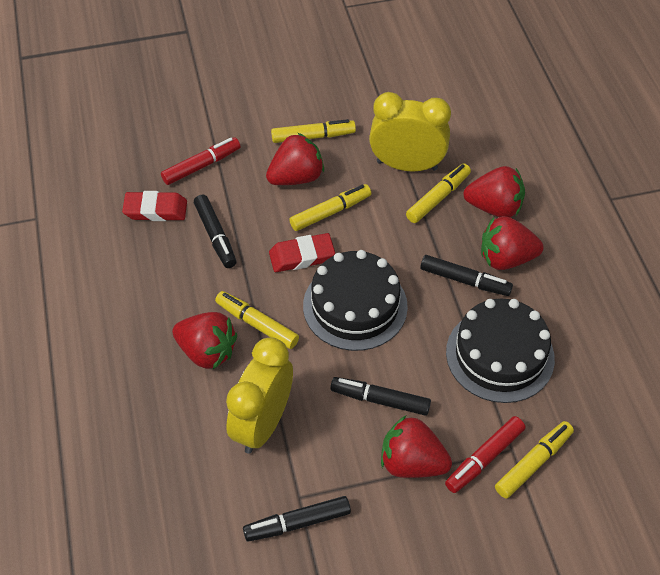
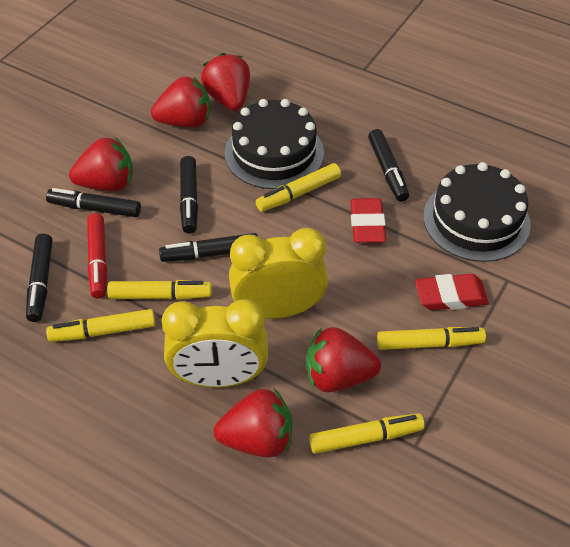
black marker: 4 -> 5
red marker: 2 -> 1

